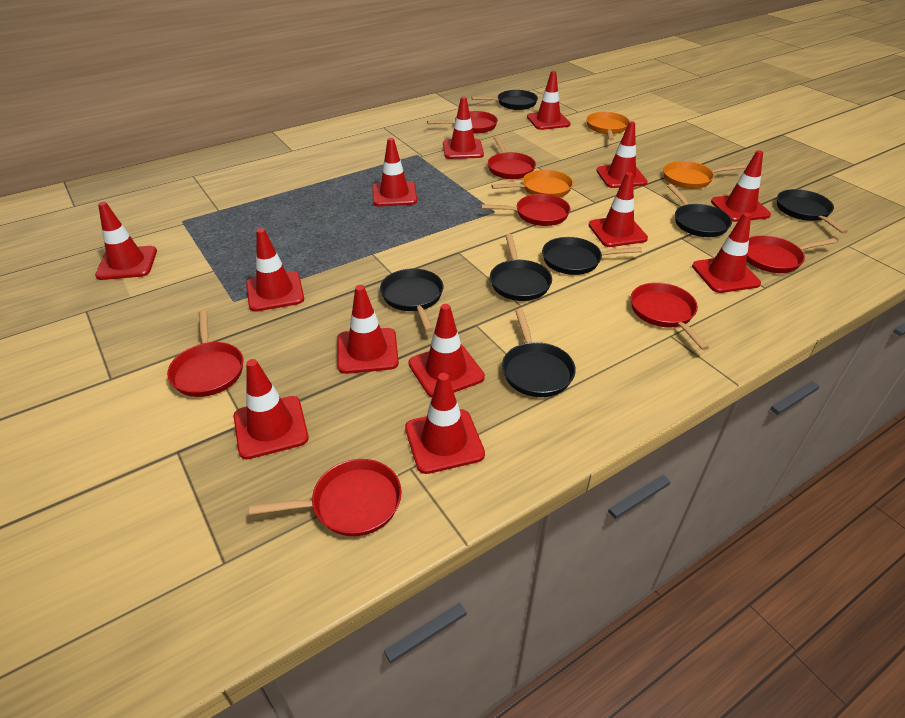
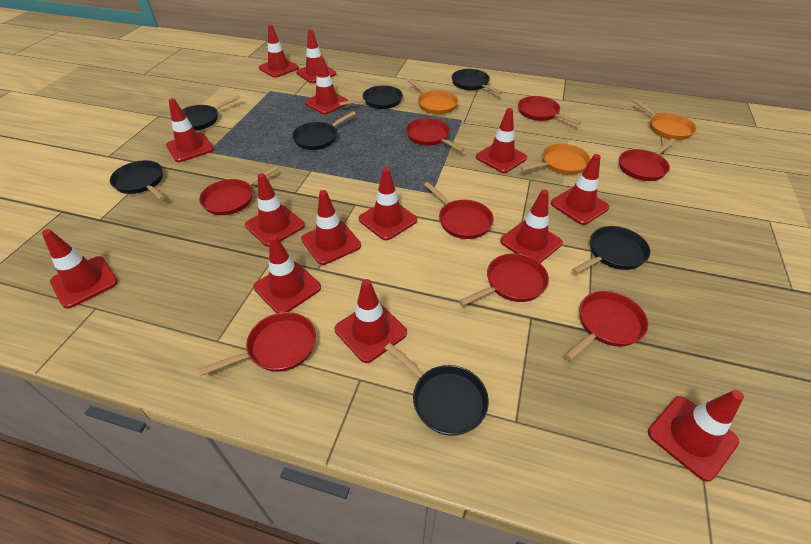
red pan: 7 -> 8
red traffic cone: 13 -> 14

